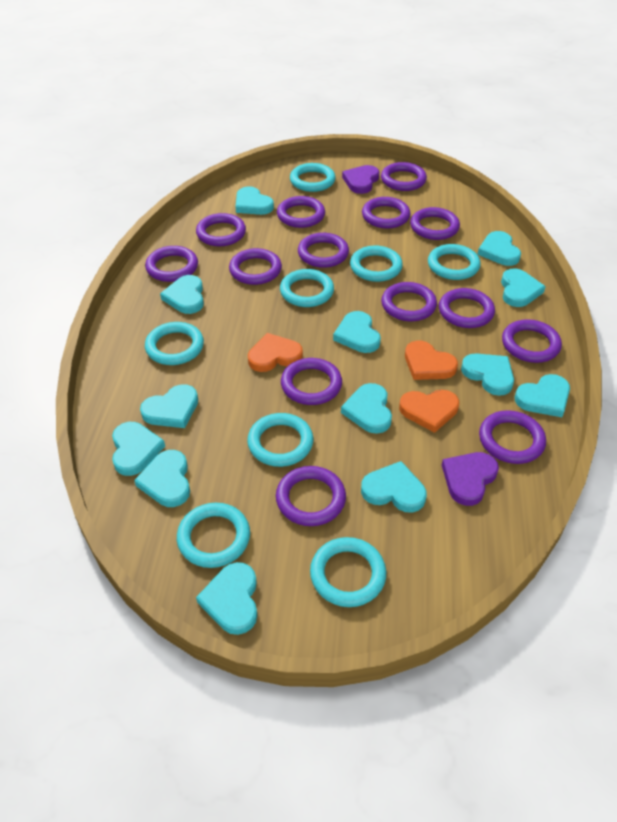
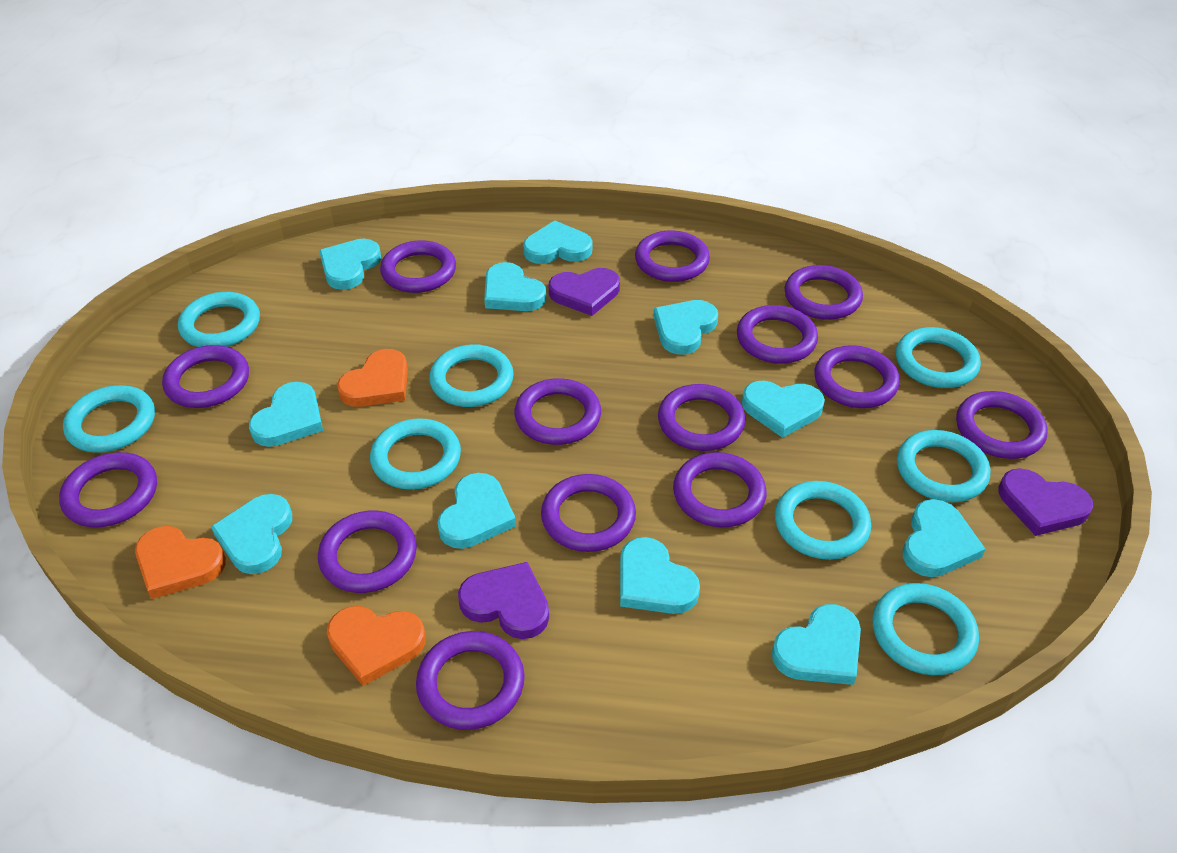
purple heart: 2 -> 3
turquoise heart: 13 -> 11

